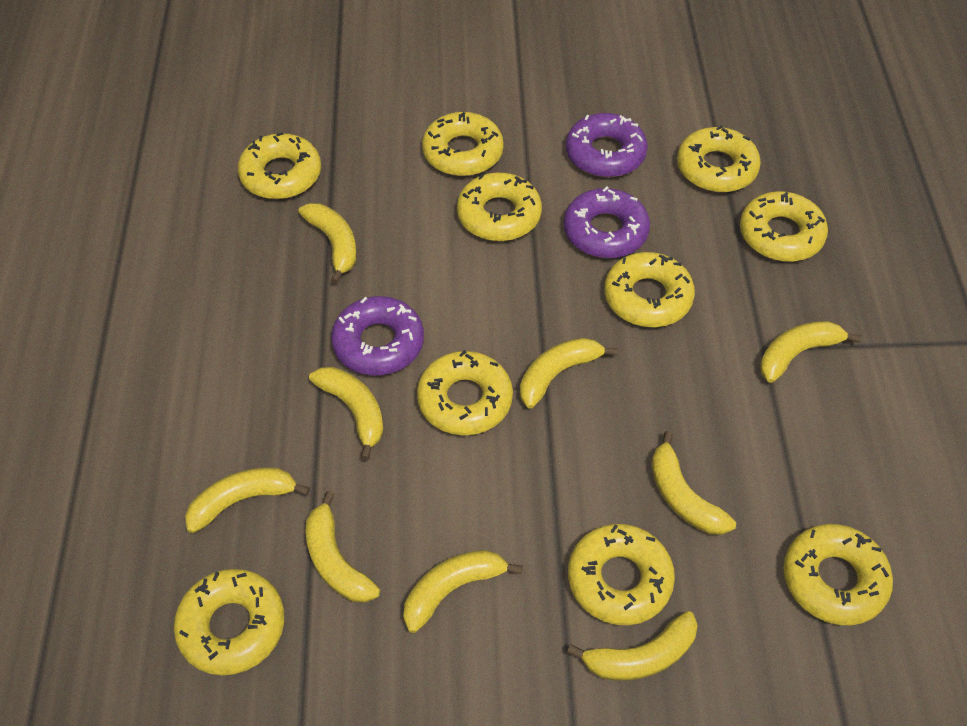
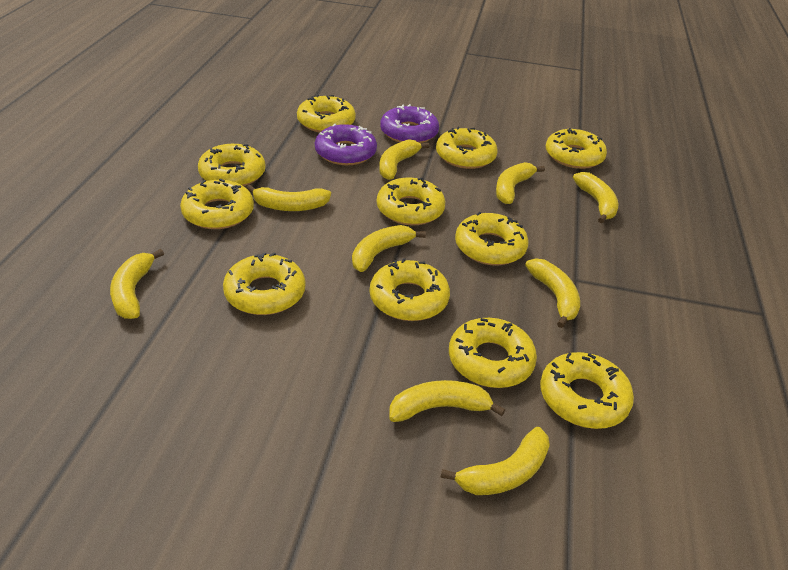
purple donut: 3 -> 2
yellow donut: 10 -> 11

